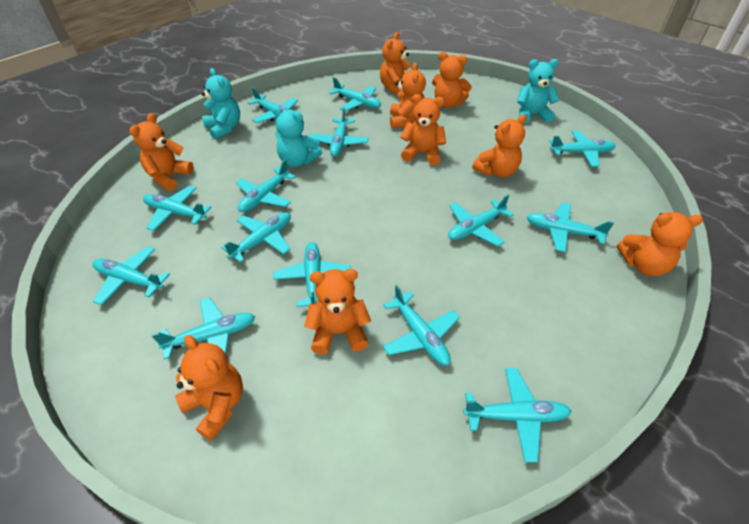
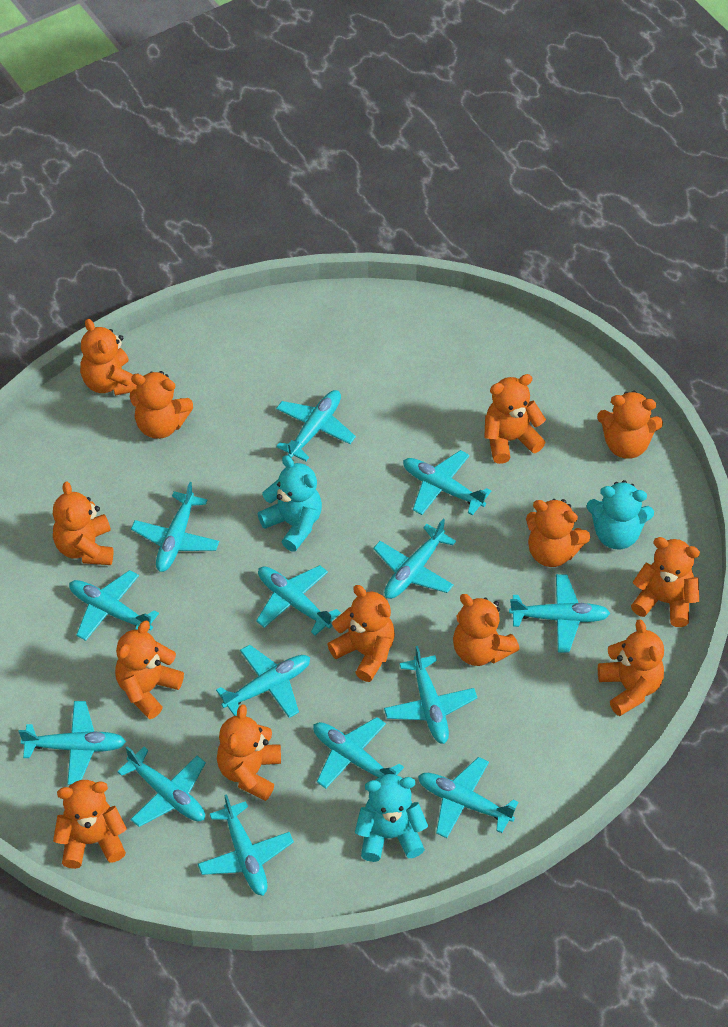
orange teddy bear: 9 -> 13

